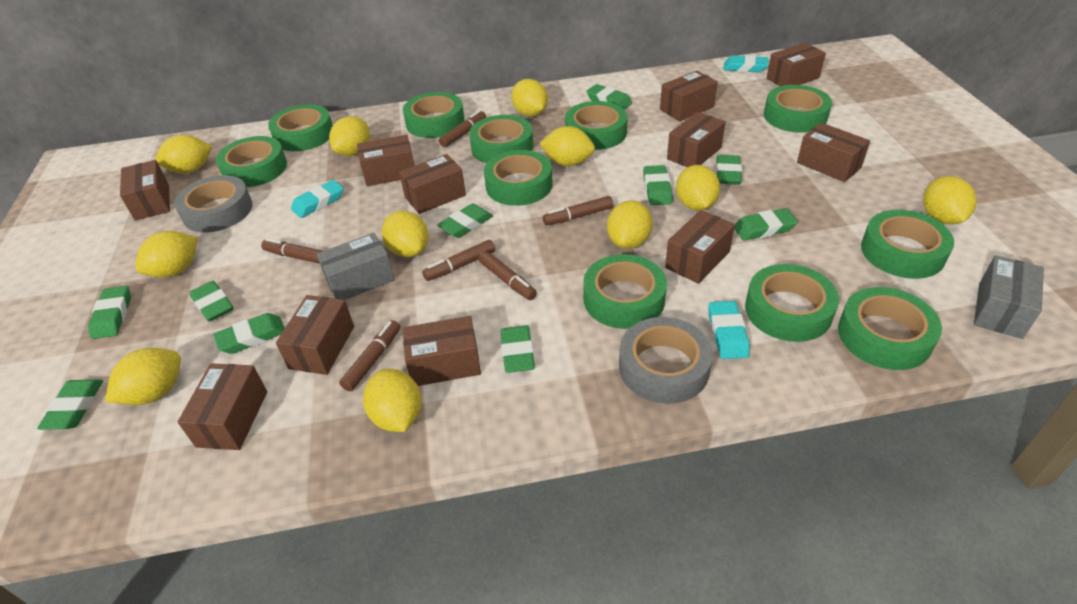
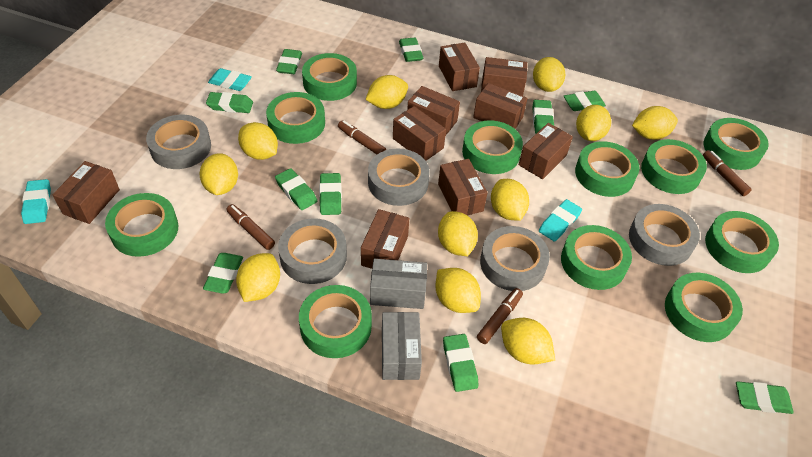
brown box: 11 -> 9
brown marker: 6 -> 4
grey tape: 2 -> 5

